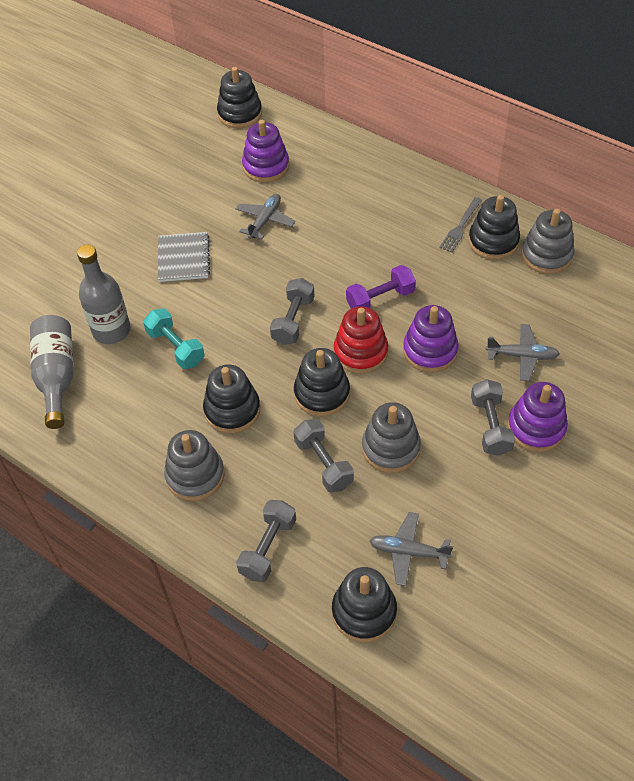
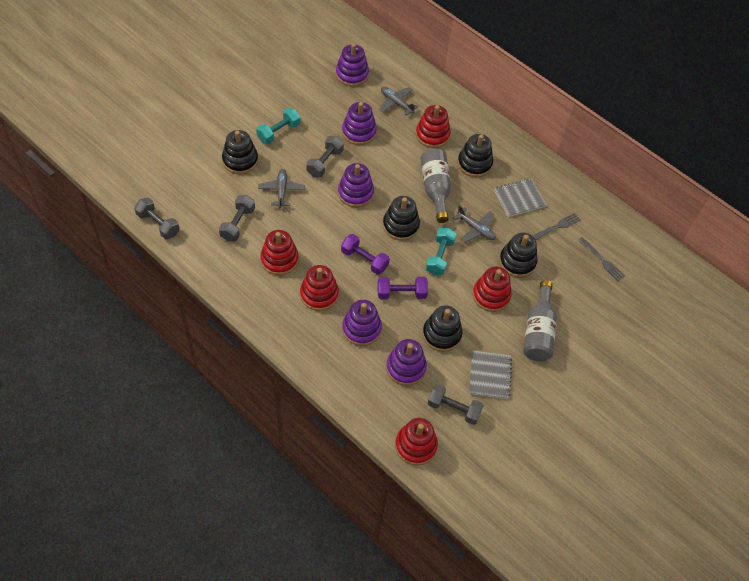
grey fork: 1 -> 2
grey notebook: 1 -> 2
grey stacking toy: 3 -> 0
purple dumbbell: 1 -> 2
purple stacking toy: 3 -> 5
red stacking toy: 1 -> 5
turquoise dumbbell: 1 -> 2

